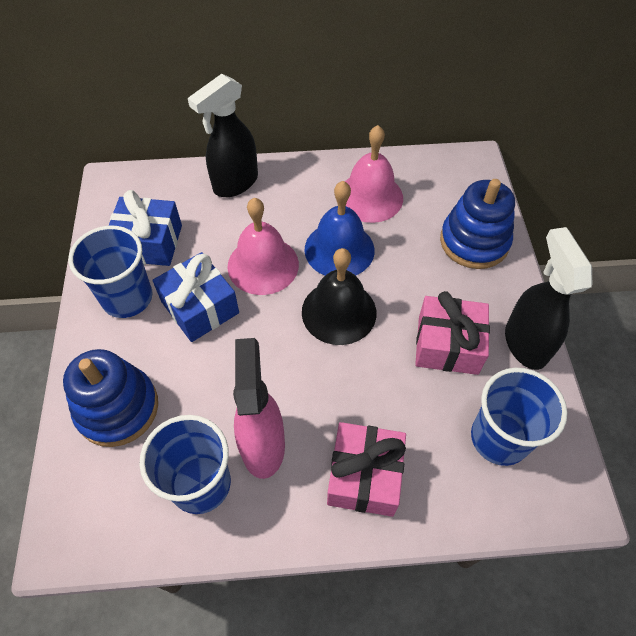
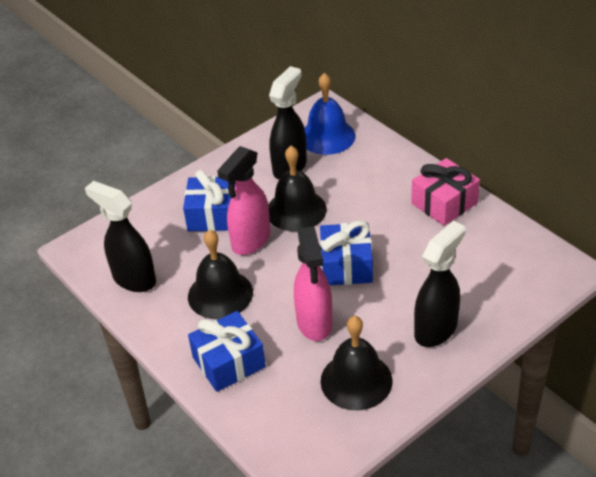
black bell: 1 -> 3
black spray bottle: 2 -> 3
blue cup: 3 -> 0
blue gift: 2 -> 3
blue stacking toy: 2 -> 0
pink bell: 2 -> 0
pink gift: 2 -> 1
pink spray bottle: 1 -> 2

